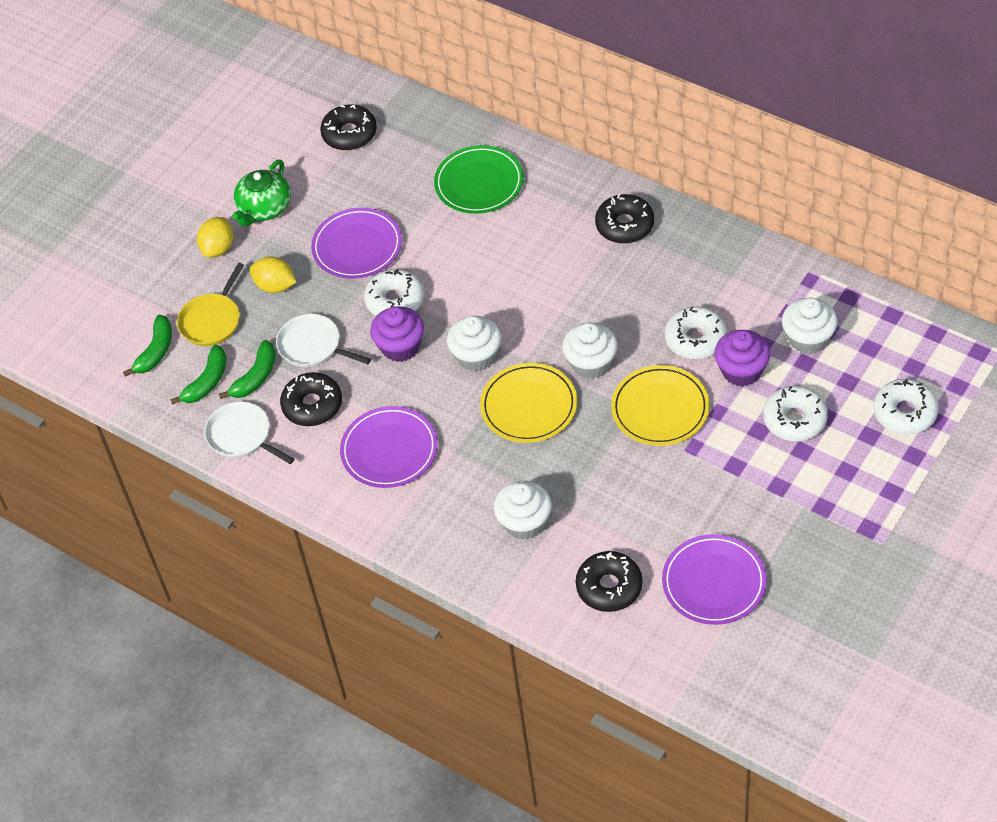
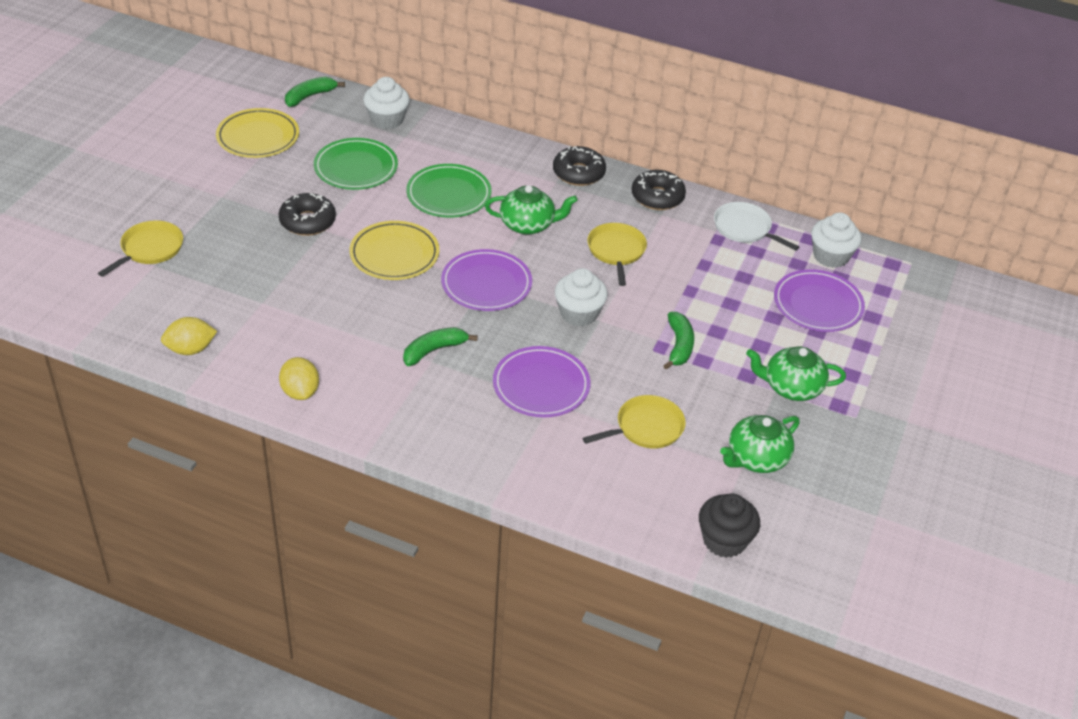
black cupcake: 0 -> 1
black donut: 4 -> 3
green plate: 1 -> 2
green teapot: 1 -> 3
purple cupcake: 2 -> 0
white cupcake: 4 -> 3
white donut: 4 -> 0
white pan: 2 -> 1
yellow pan: 1 -> 3

